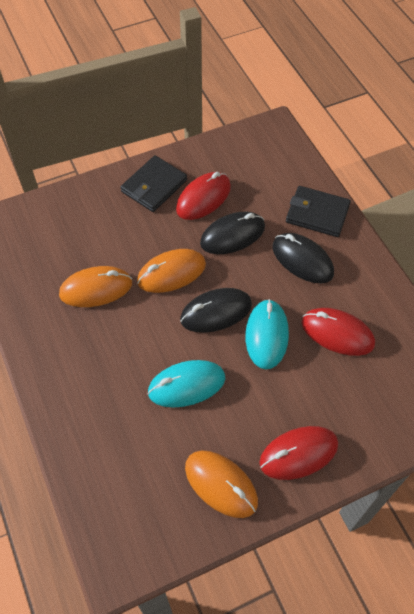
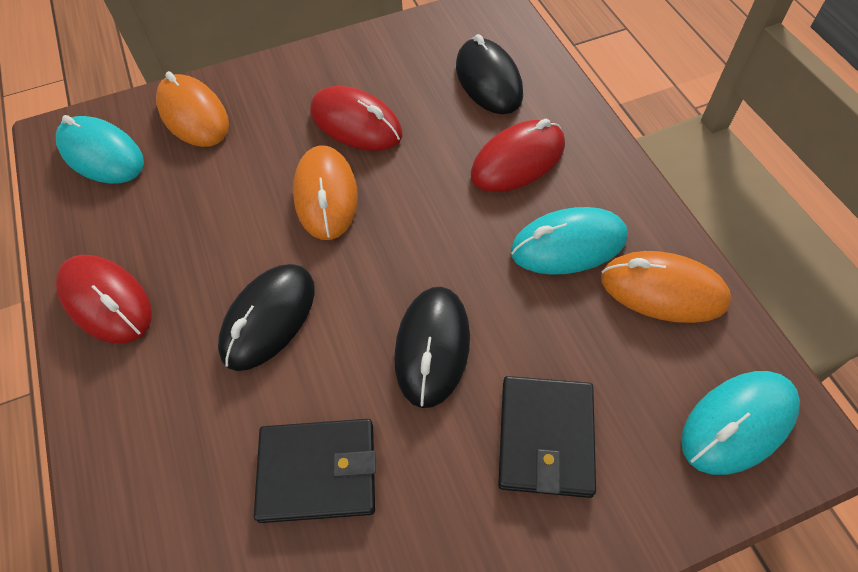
turquoise mouse: 2 -> 3

